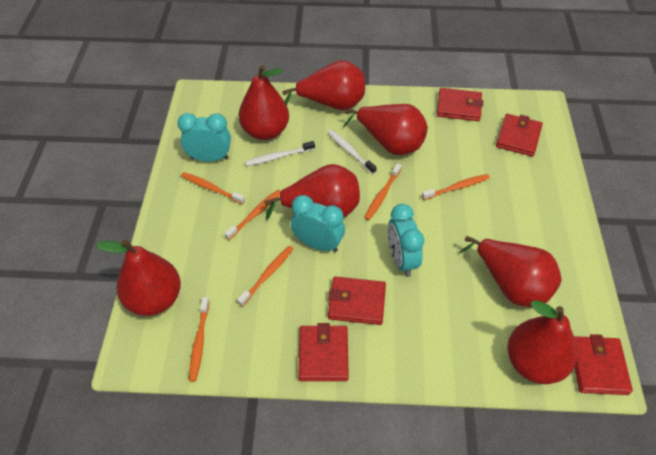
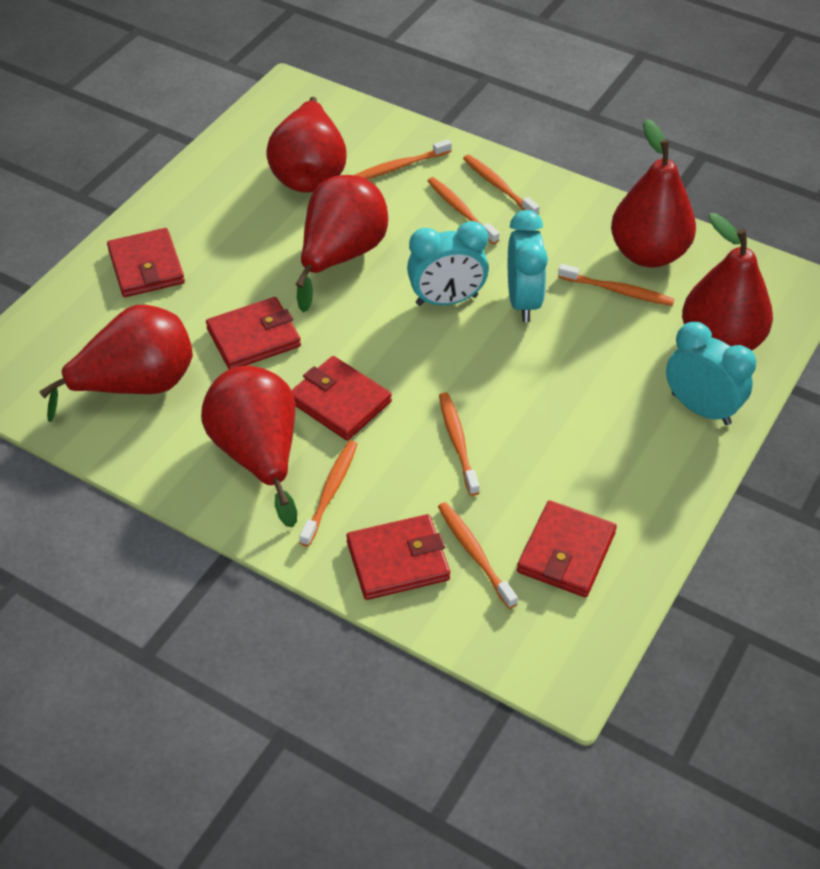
orange toothbrush: 6 -> 7
red pear: 7 -> 6
white toothbrush: 2 -> 0

